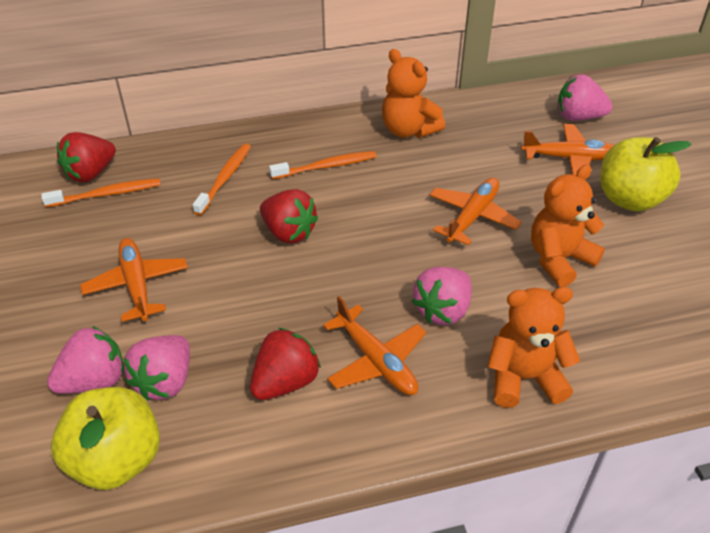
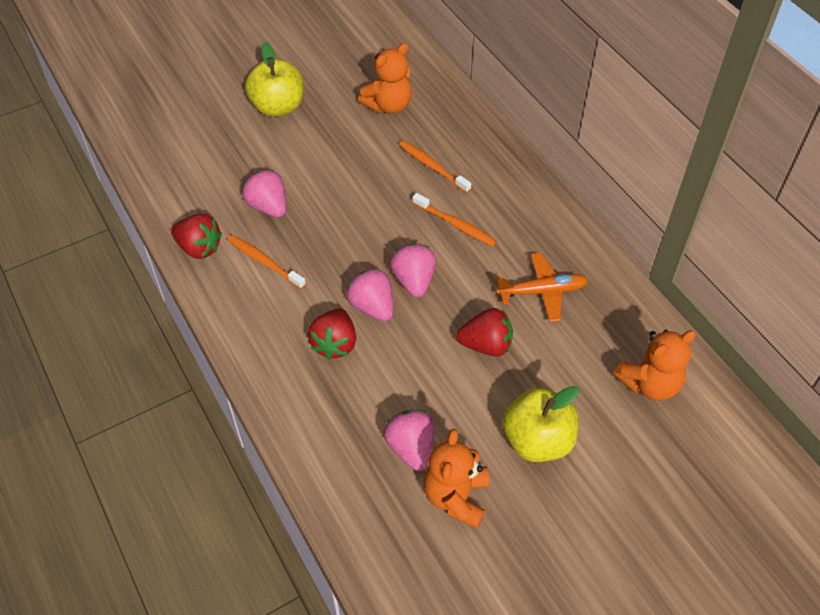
orange plane: 4 -> 1

